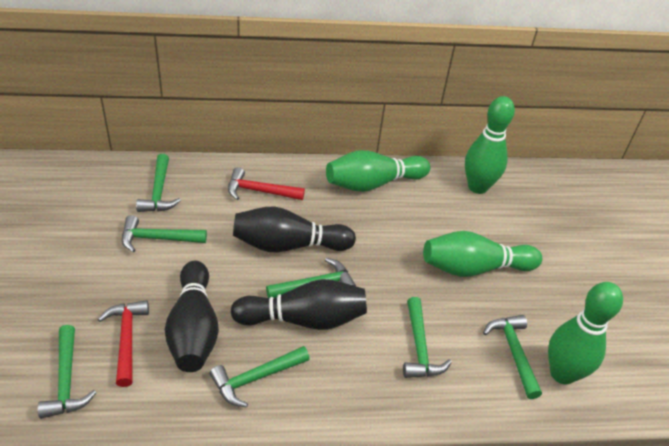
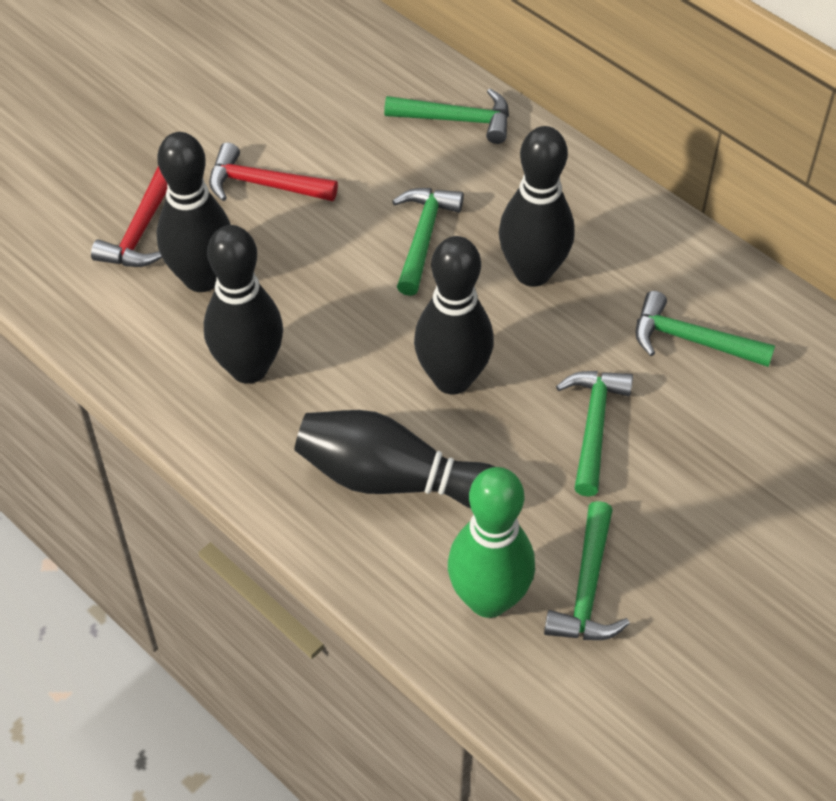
black bowling pin: 3 -> 5
green bowling pin: 4 -> 1
green hammer: 7 -> 5

